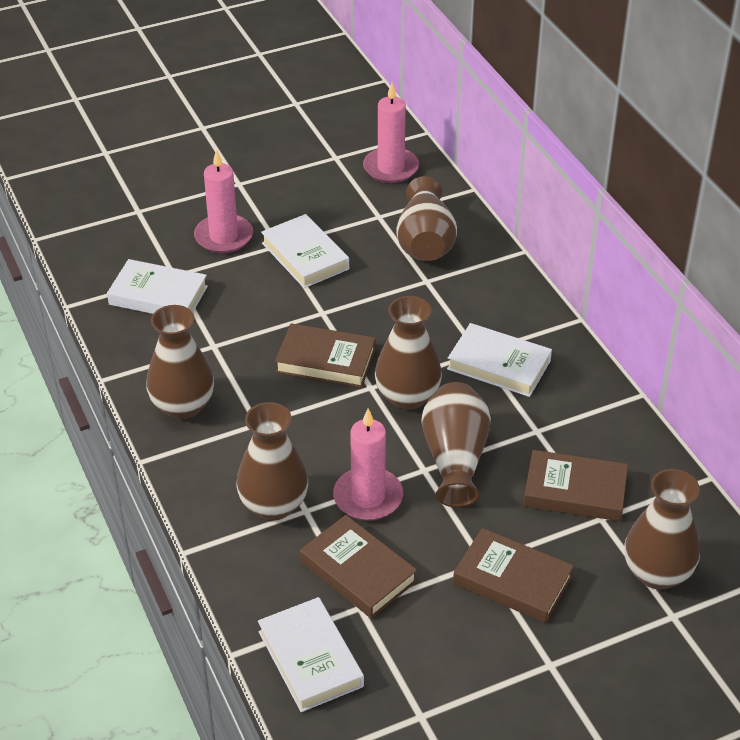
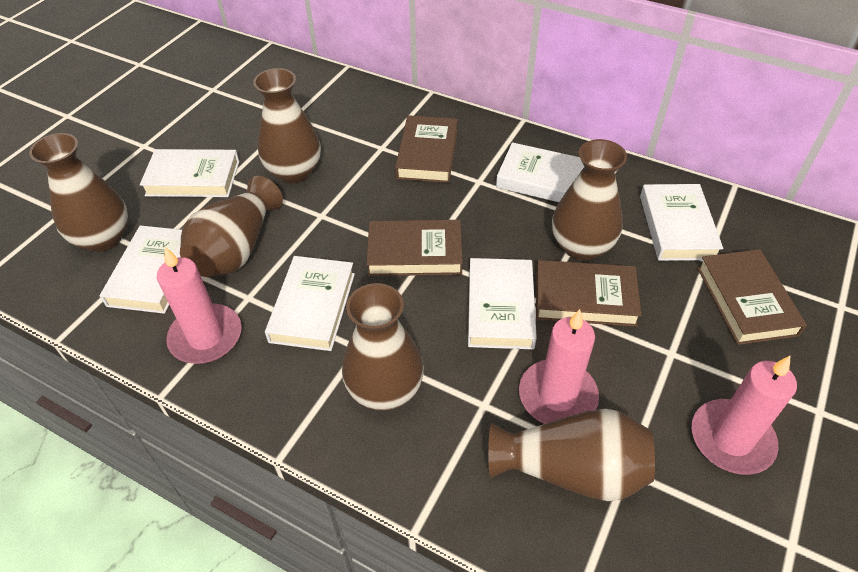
white book: 4 -> 6

